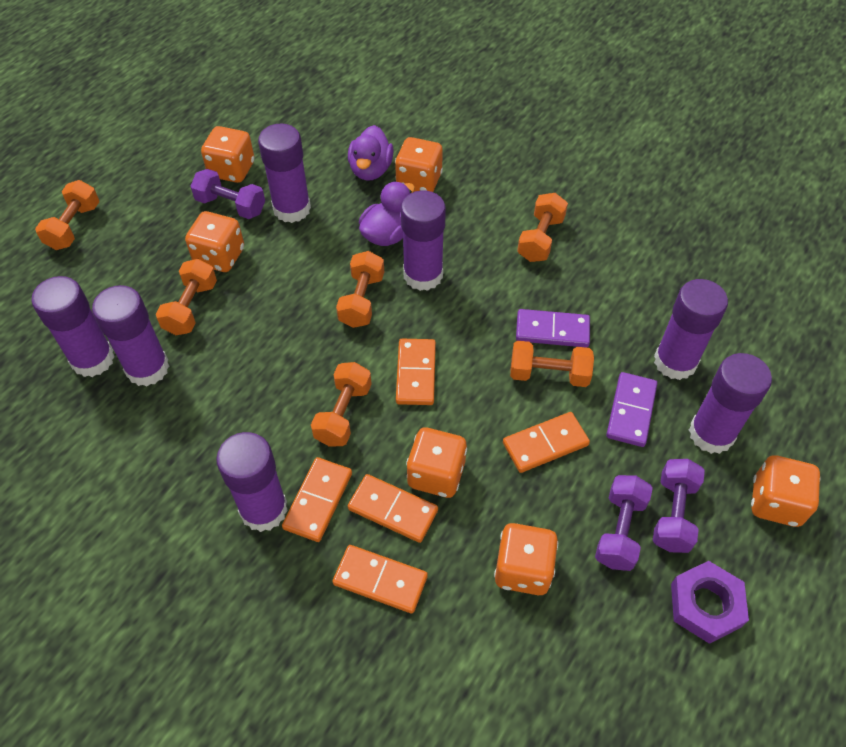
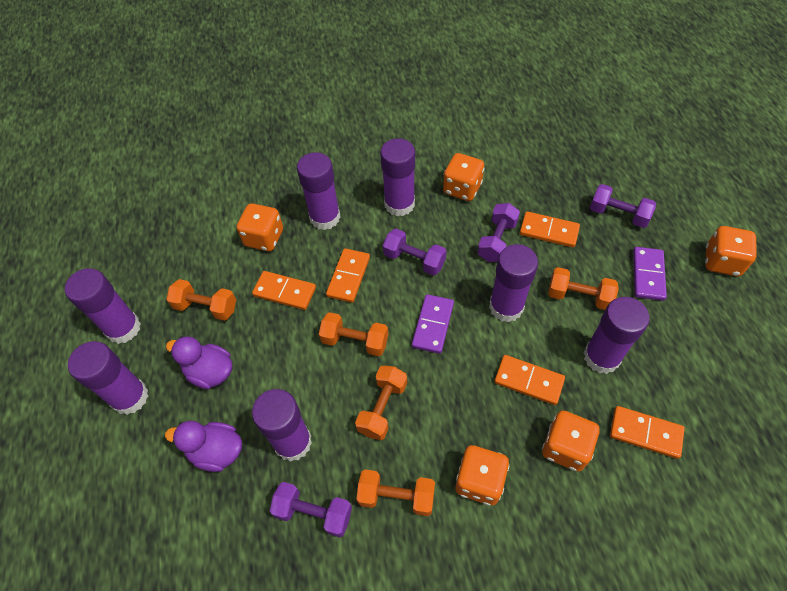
orange dice: 6 -> 5
orange dumbbell: 6 -> 5
purple dumbbell: 3 -> 4
purple nut: 1 -> 0

